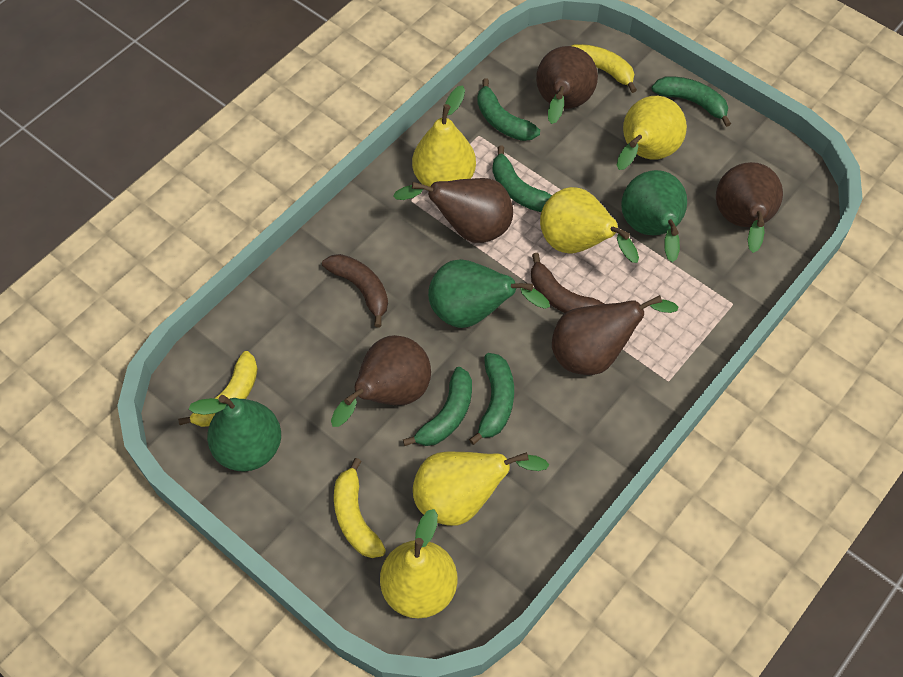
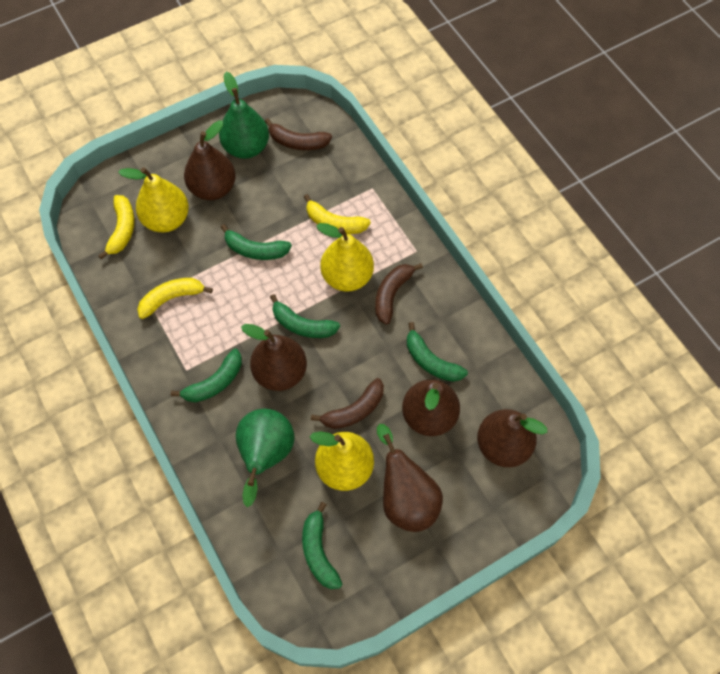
brown banana: 2 -> 3
green pear: 3 -> 2
yellow pear: 5 -> 3

